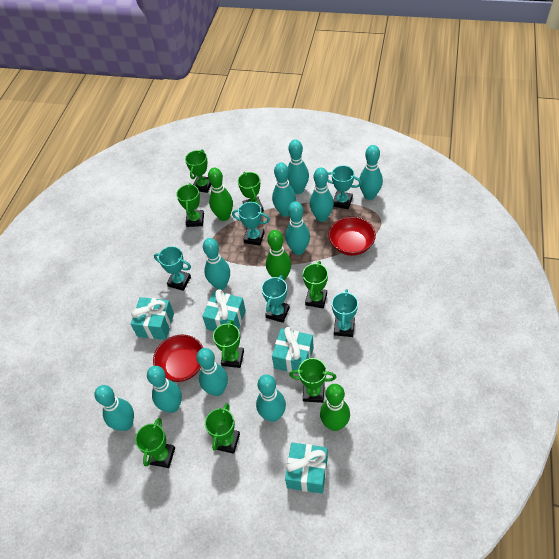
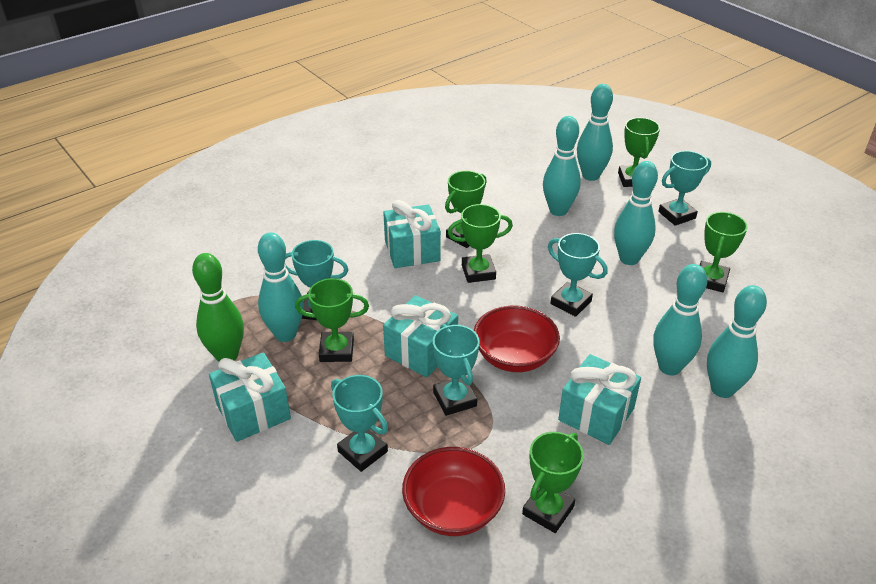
green bowling pin: 3 -> 1
green trophy: 8 -> 6
turquoise bowling pin: 10 -> 6

